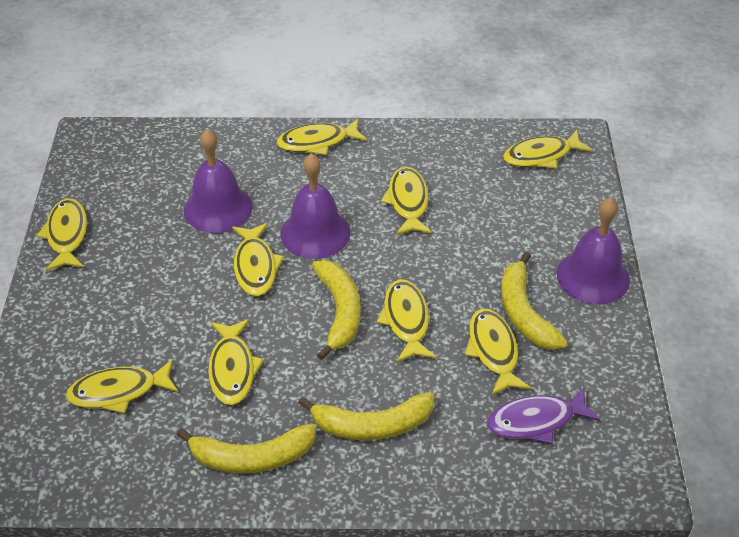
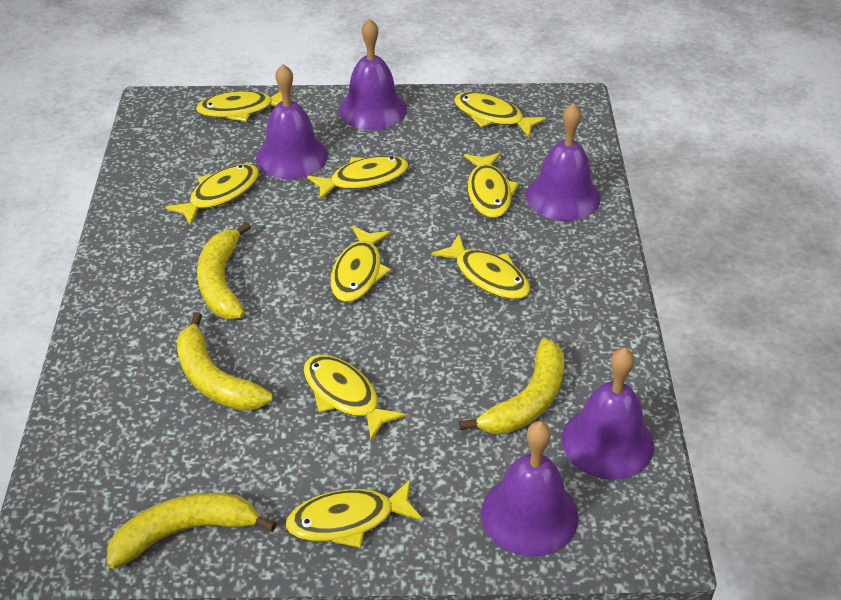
purple bell: 3 -> 5
purple fish: 1 -> 0

